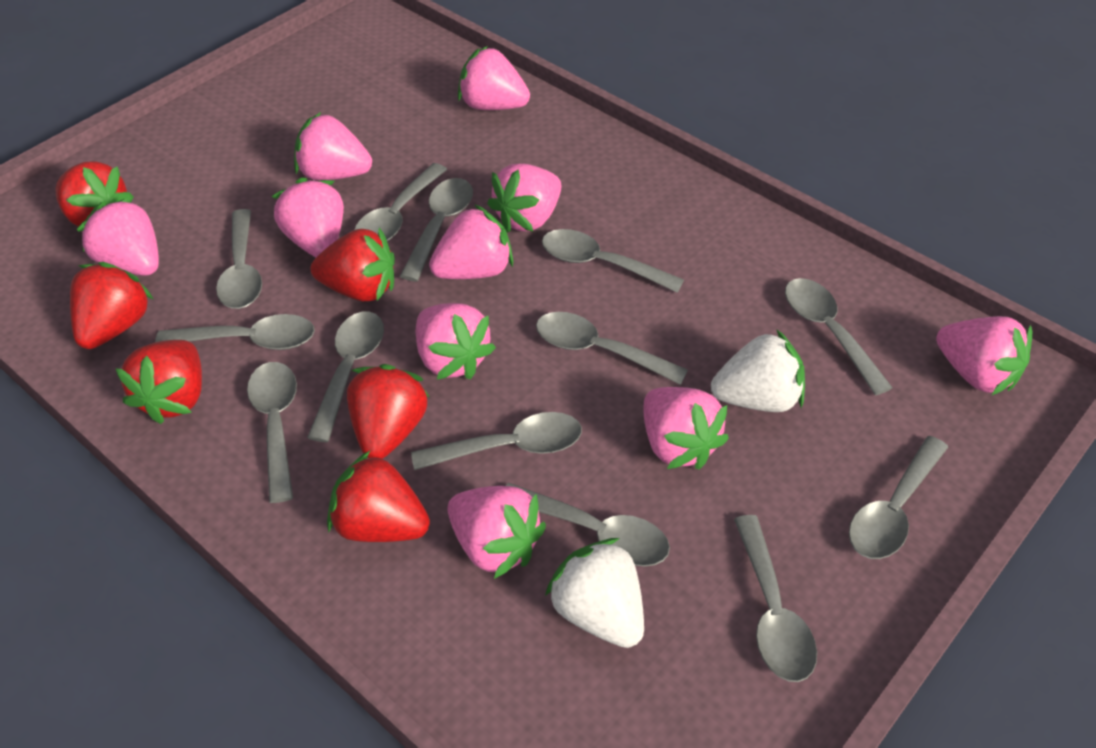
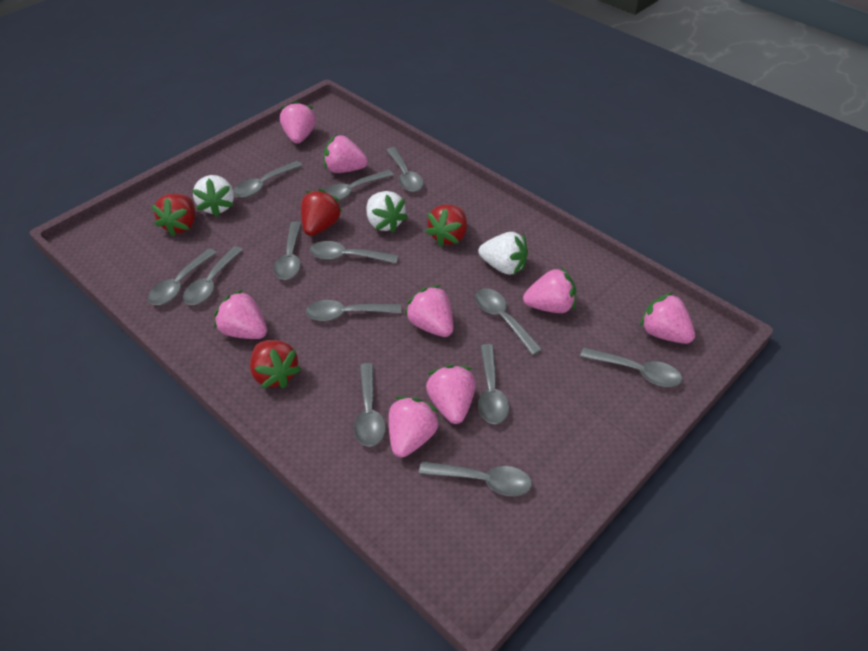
pink strawberry: 10 -> 8
red strawberry: 6 -> 4
white strawberry: 2 -> 3

